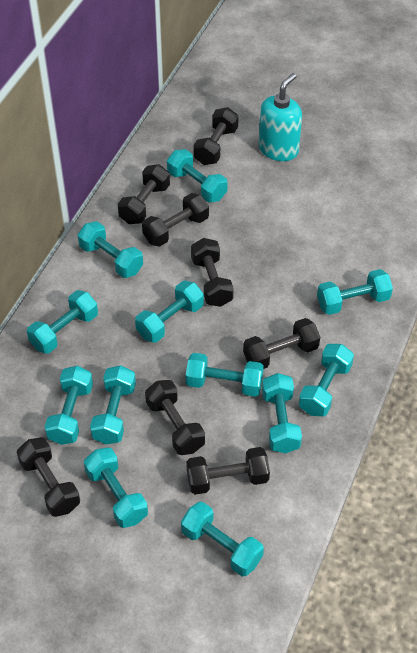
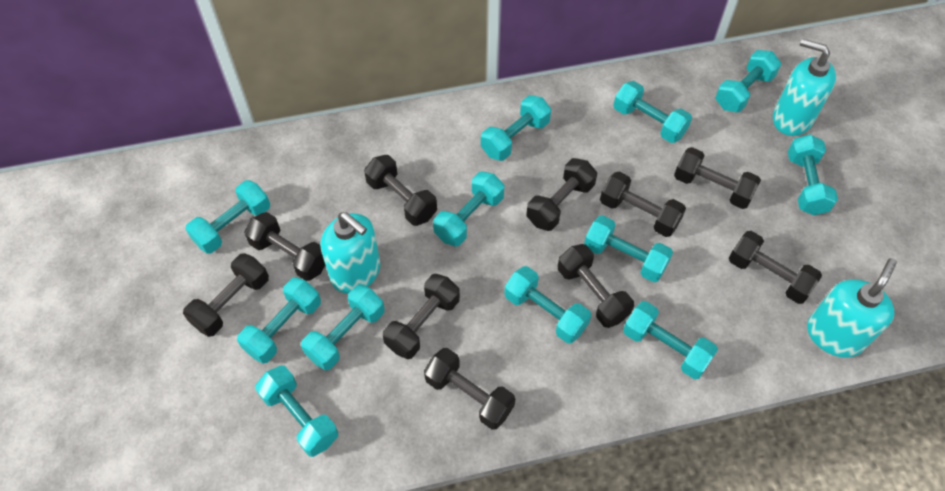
black dumbbell: 8 -> 10
turquoise soap dispenser: 1 -> 3

